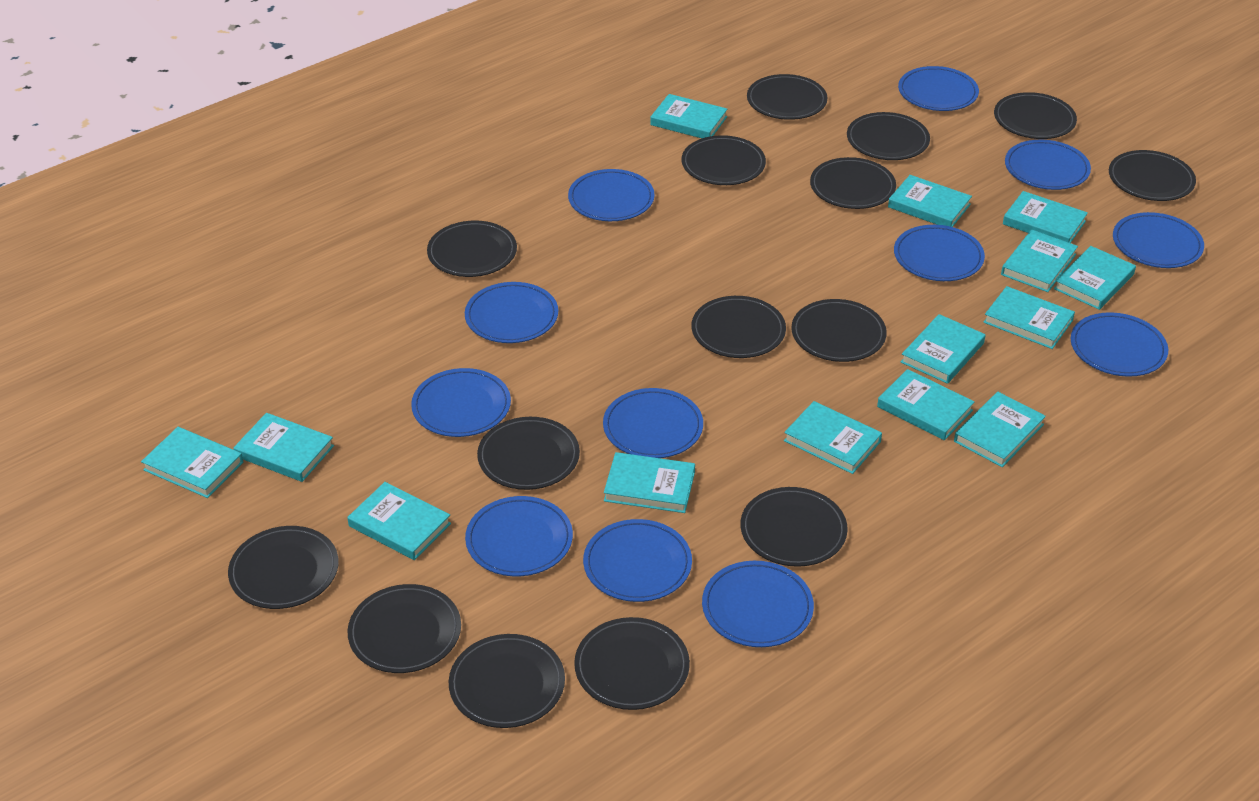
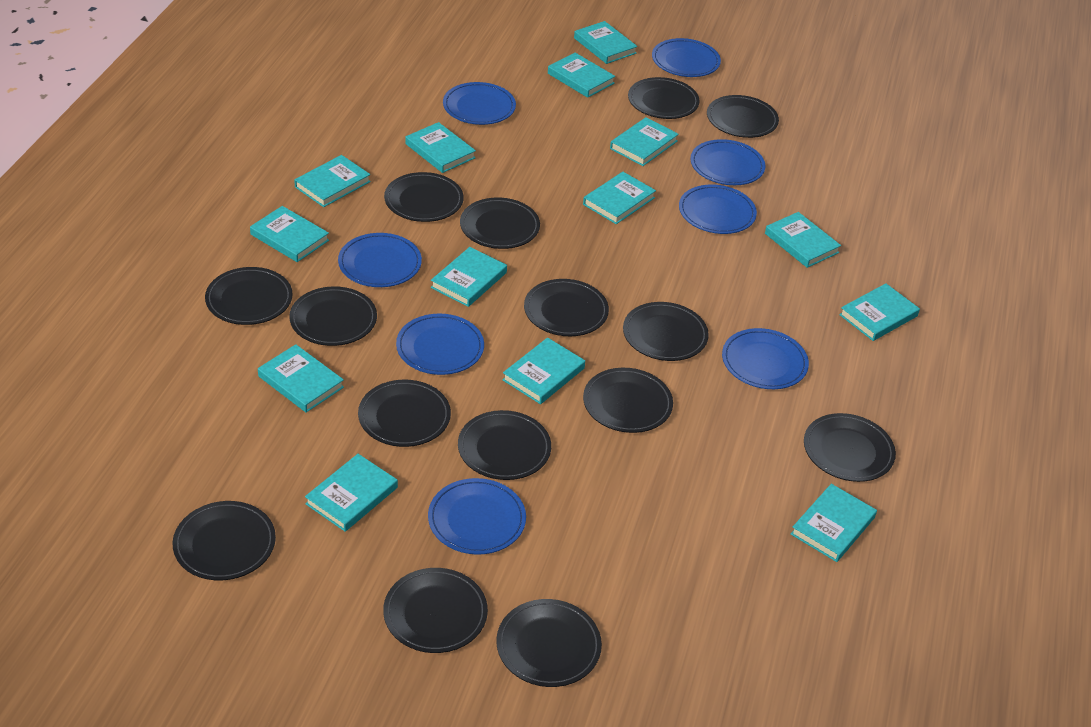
blue plate: 12 -> 8

